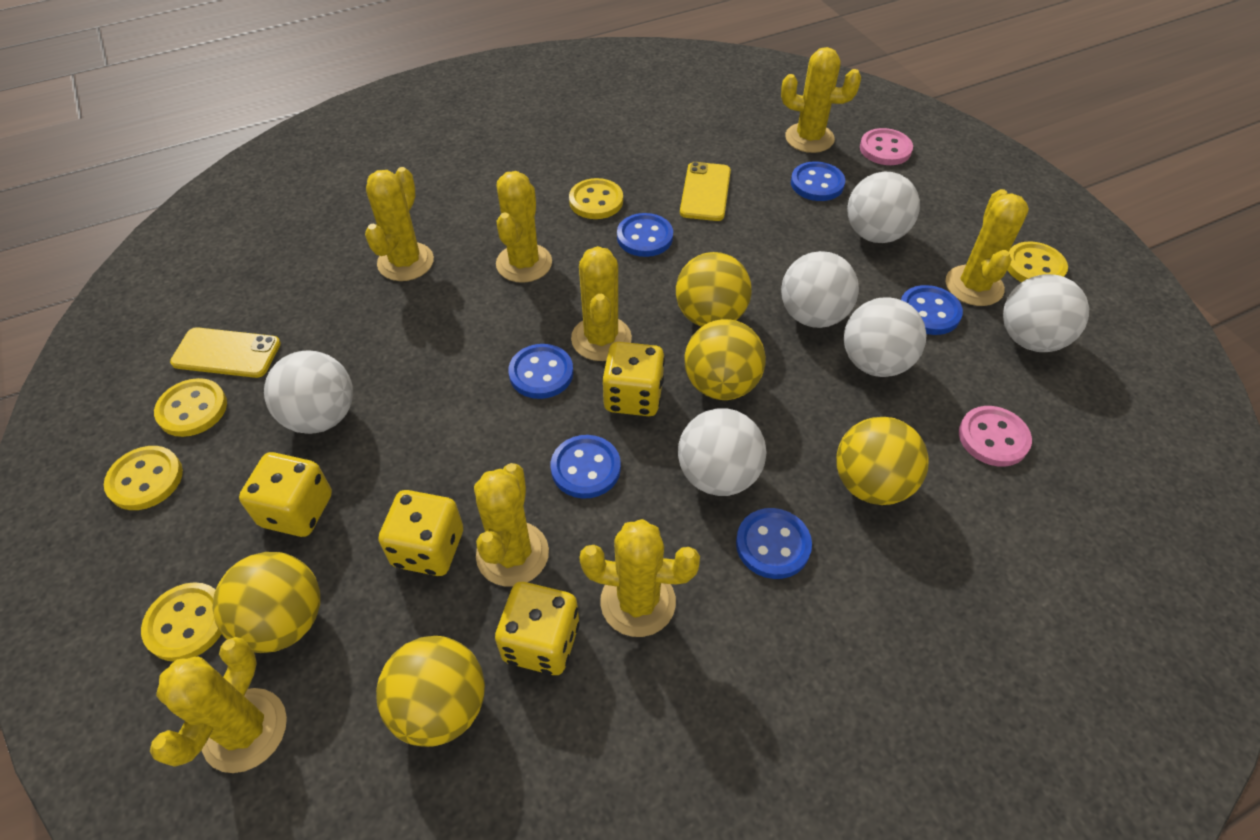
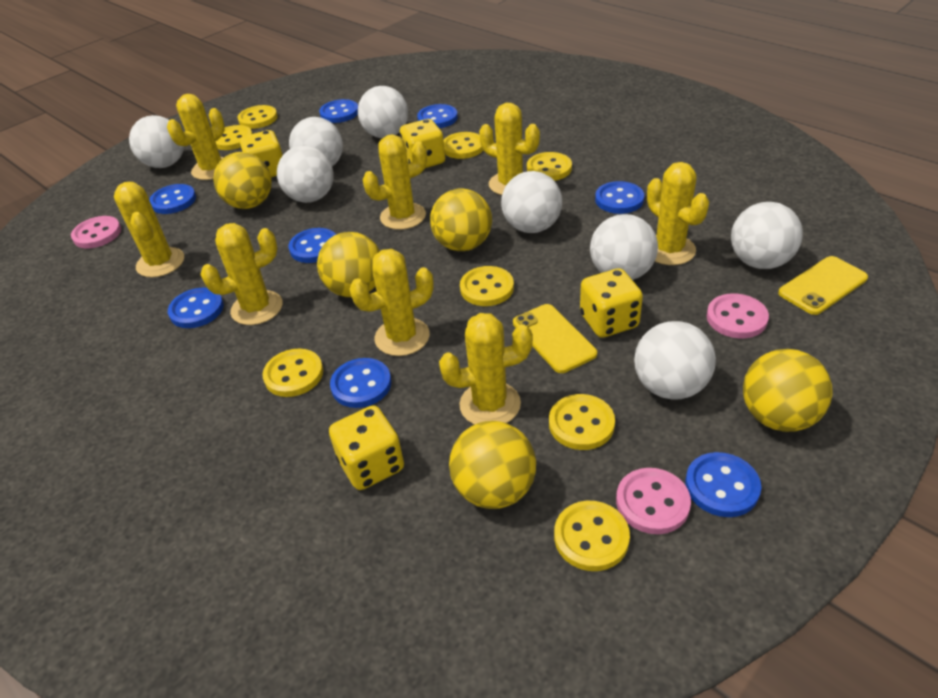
blue button: 6 -> 8
pink button: 2 -> 3
white ball: 6 -> 8
yellow button: 5 -> 8

